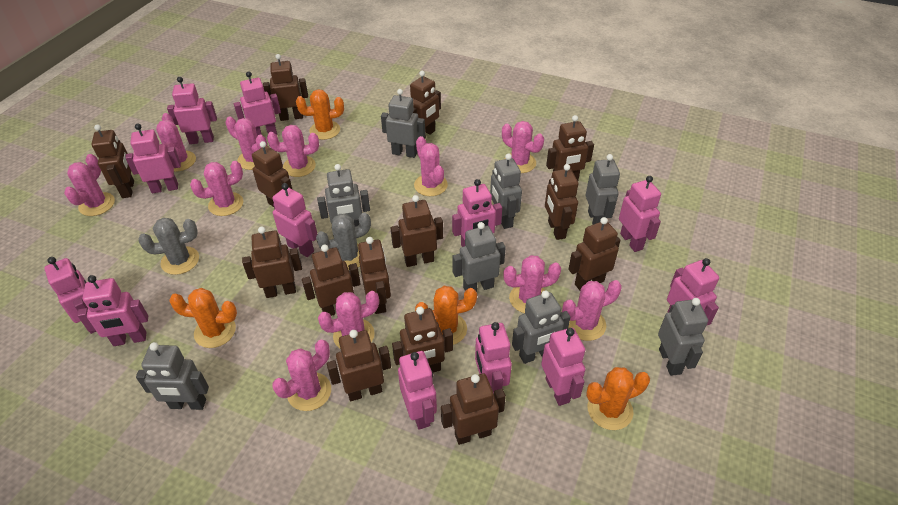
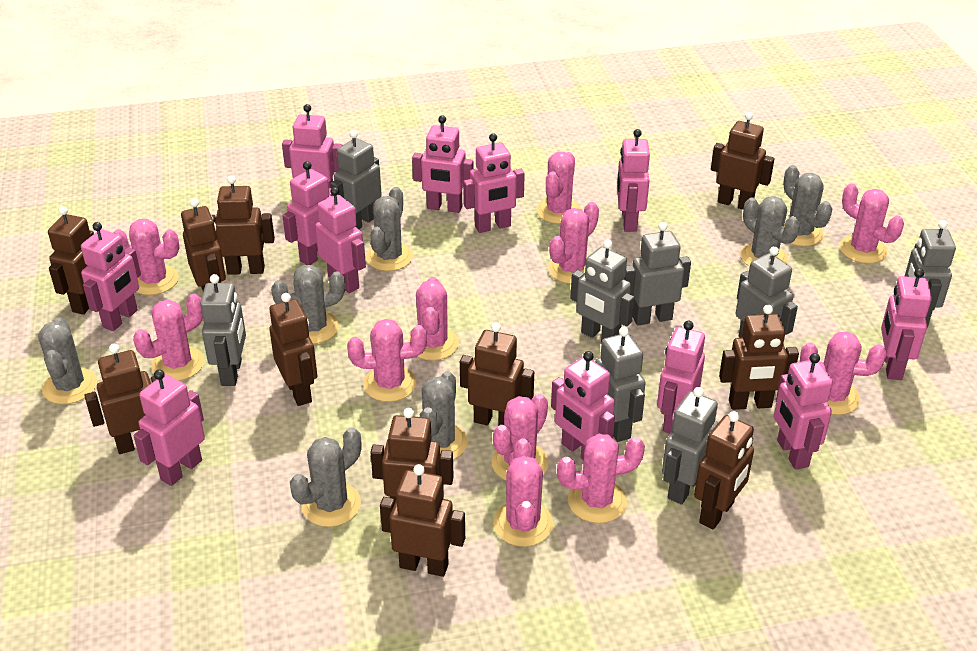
brown robot: 14 -> 11
grey cactus: 2 -> 7
orange cactus: 4 -> 0

